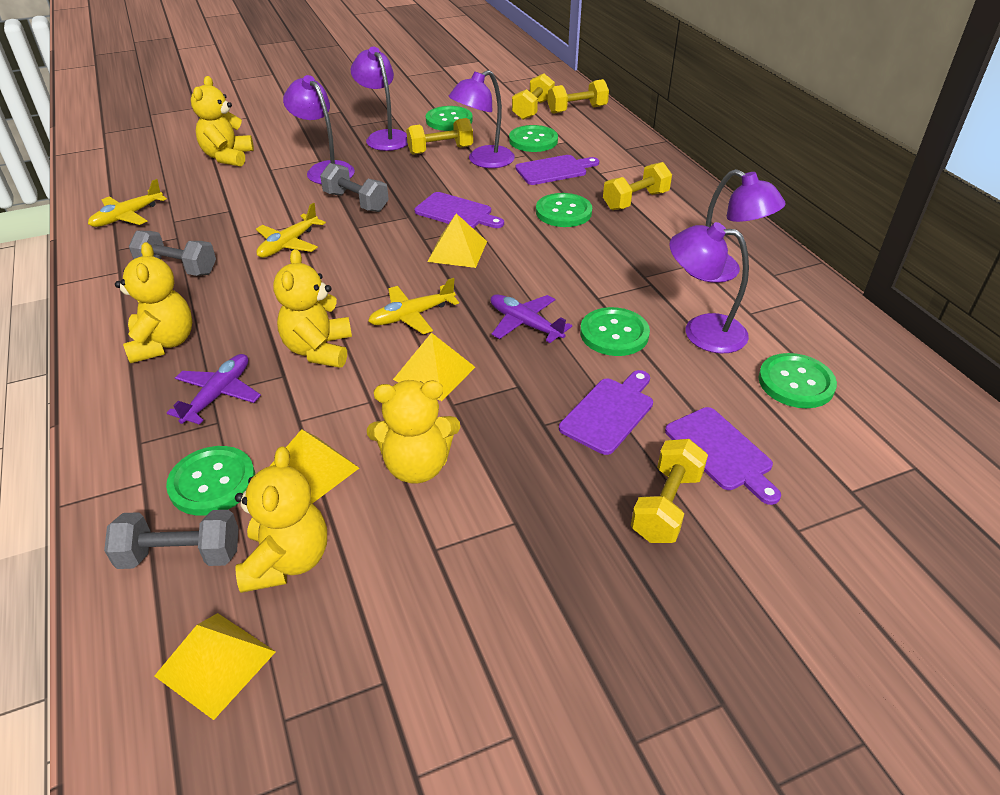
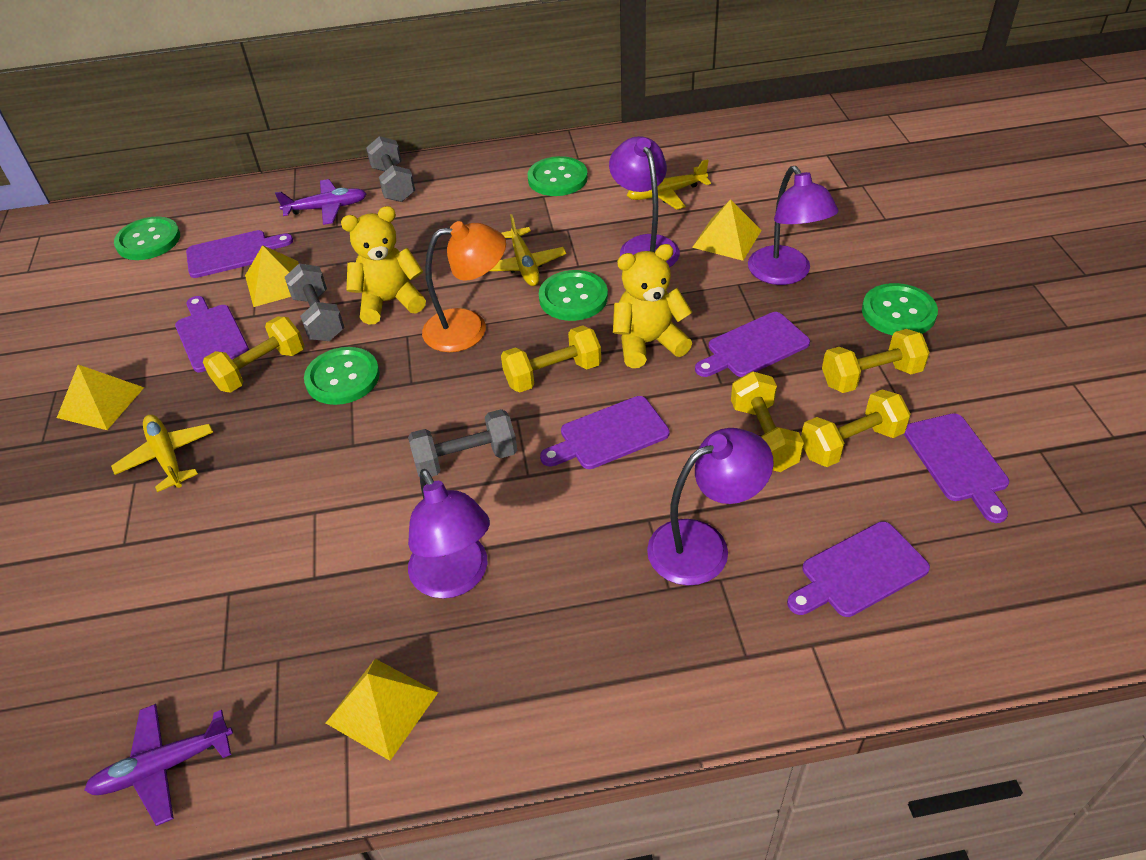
green button: 6 -> 5
orange lamp: 0 -> 1
purple cutting board: 4 -> 6
purple lamp: 5 -> 4
yellow teddy bear: 5 -> 2

